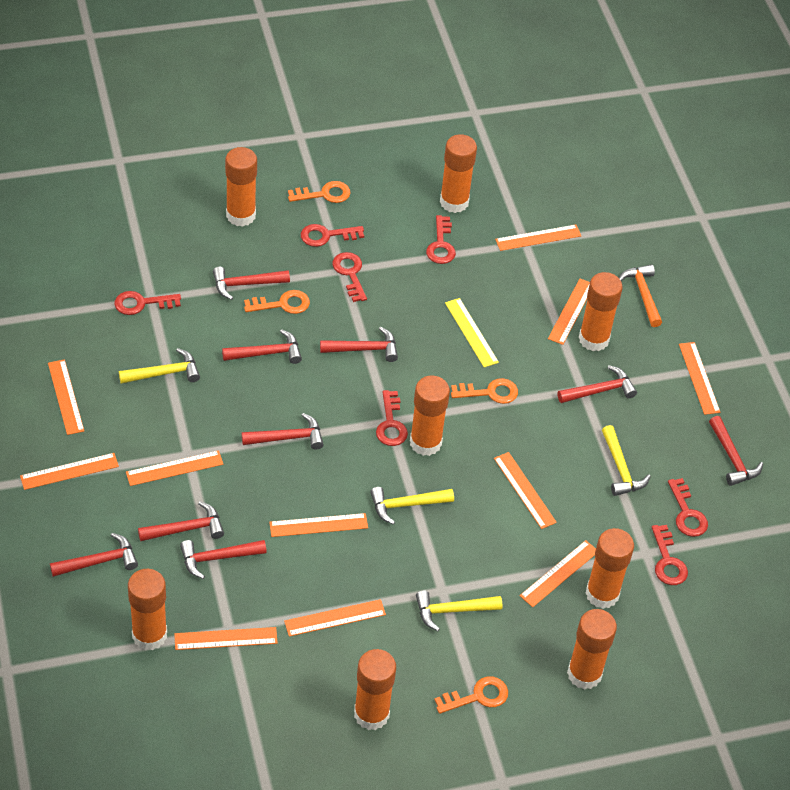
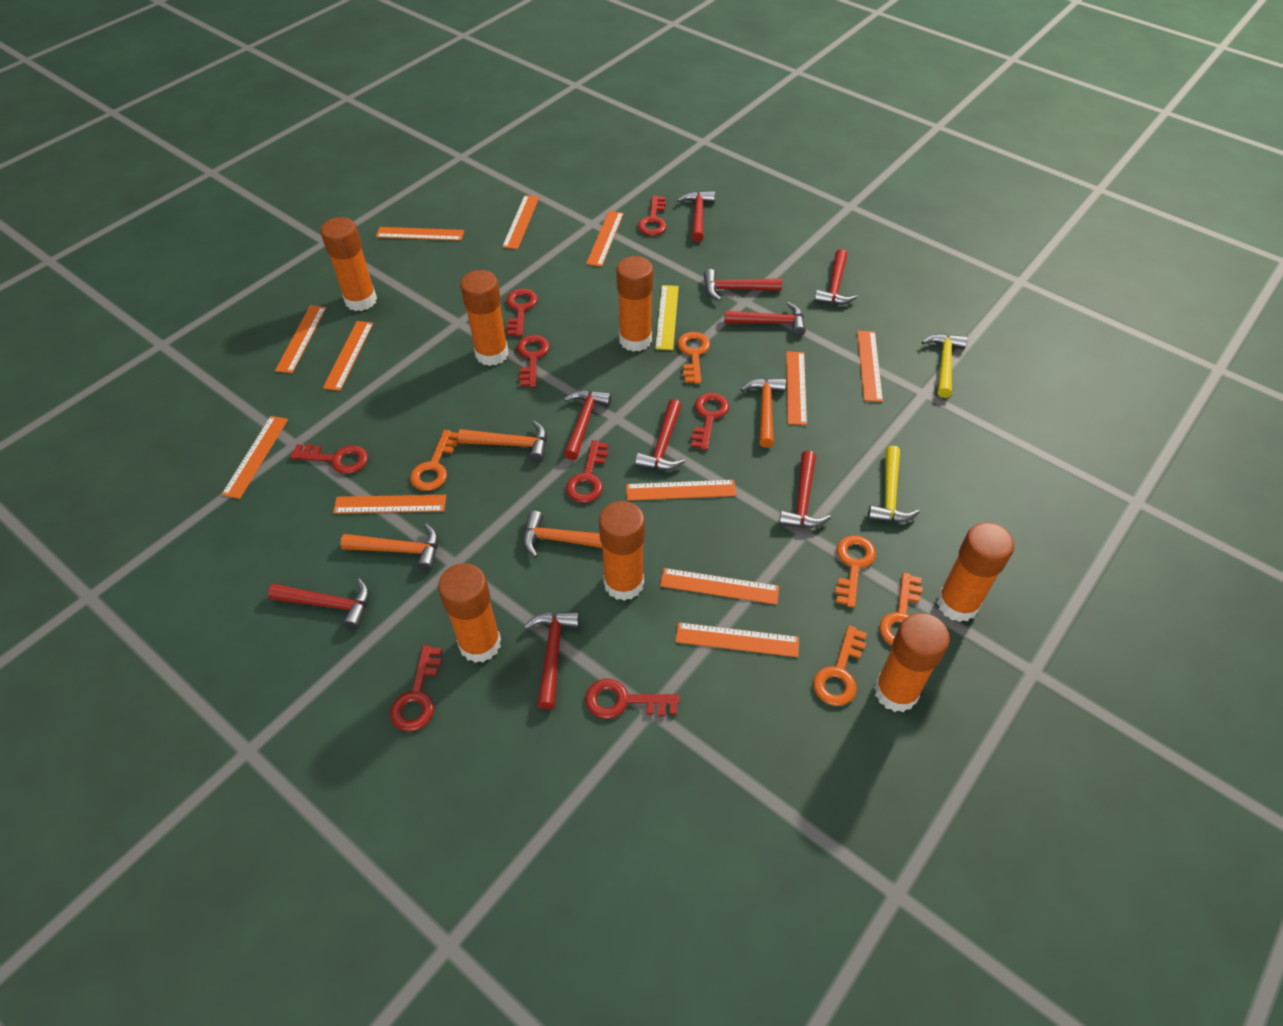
orange glue stick: 8 -> 7
orange hammer: 1 -> 4
orange key: 4 -> 5
orange ruler: 11 -> 12
red key: 7 -> 8
yellow hammer: 4 -> 2

